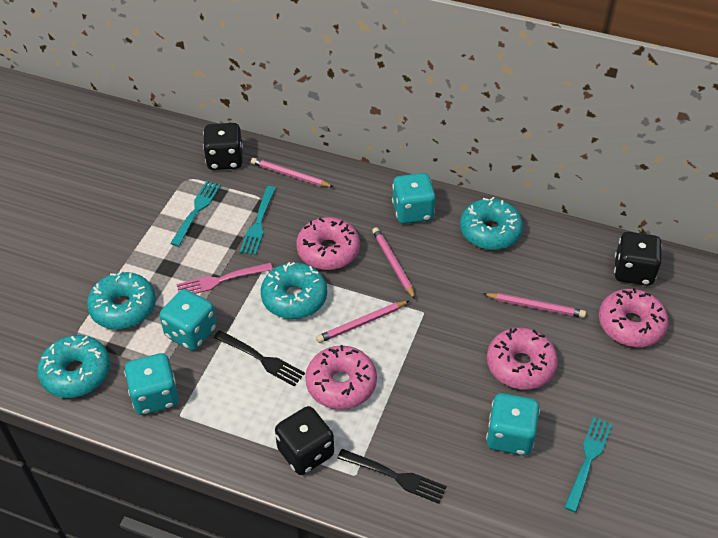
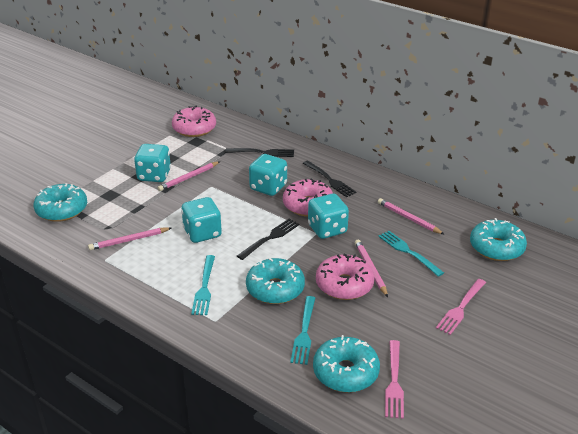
black dice: 3 -> 0
black fork: 2 -> 3
pink donut: 4 -> 3
pink fork: 1 -> 2

